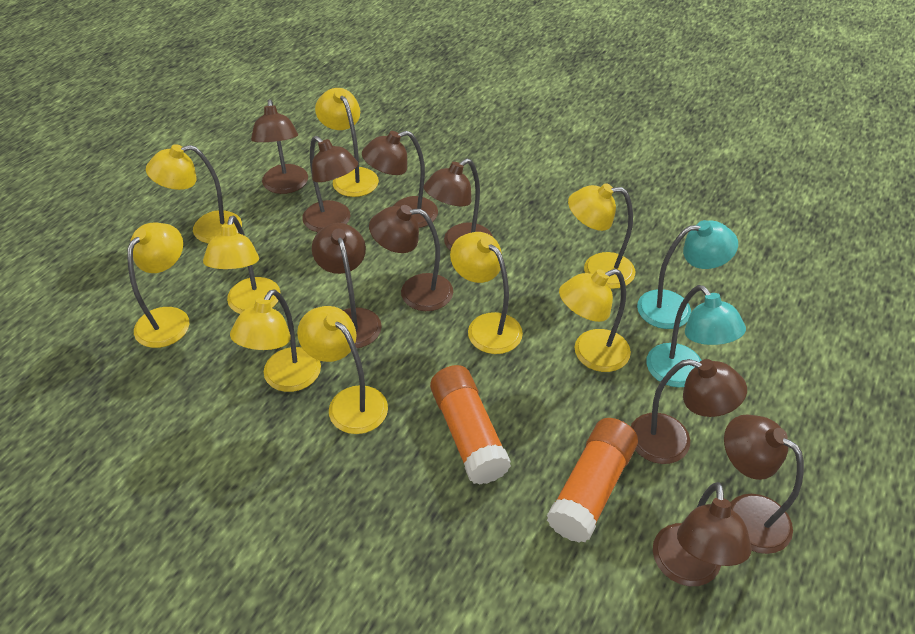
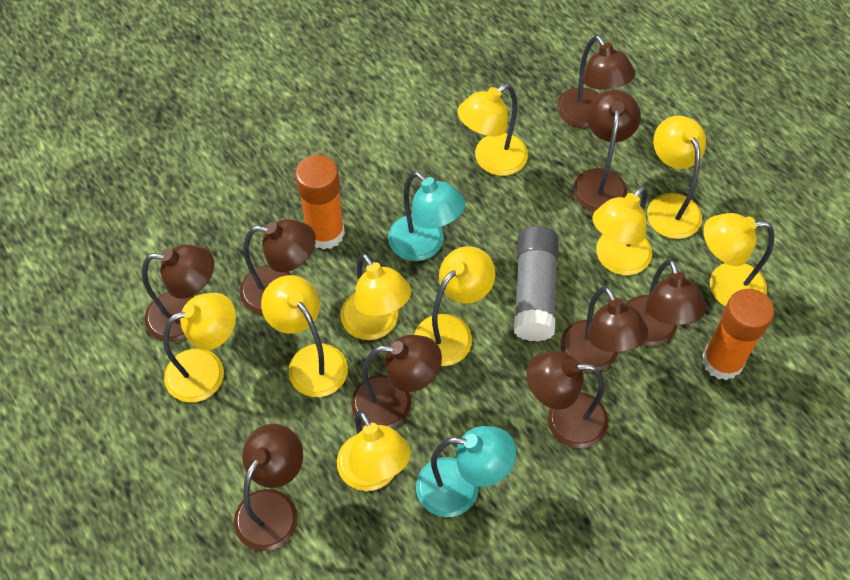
grey glue stick: 0 -> 1

